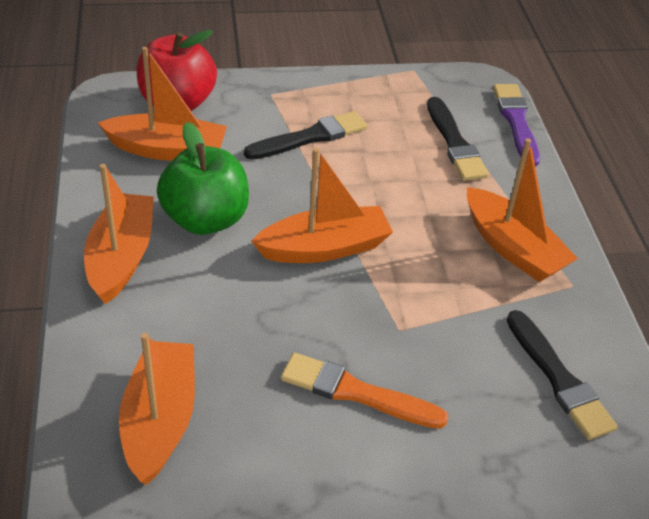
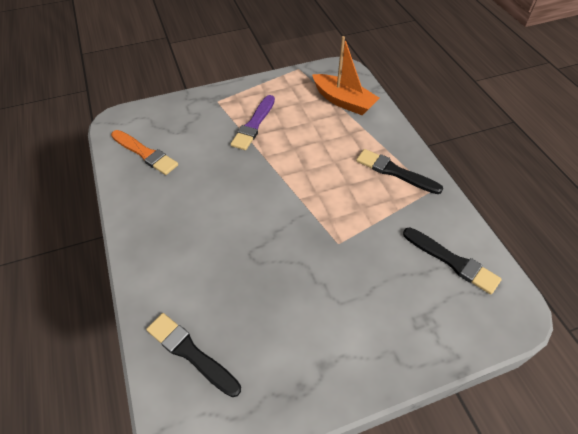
green apple: 1 -> 0
orange boat: 5 -> 1
red apple: 1 -> 0

